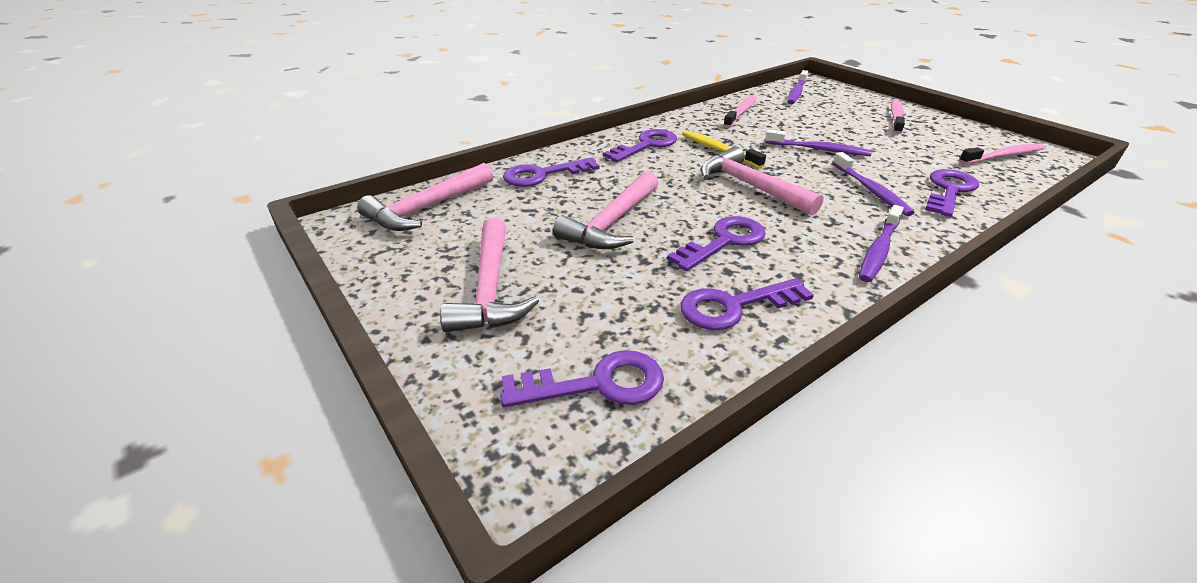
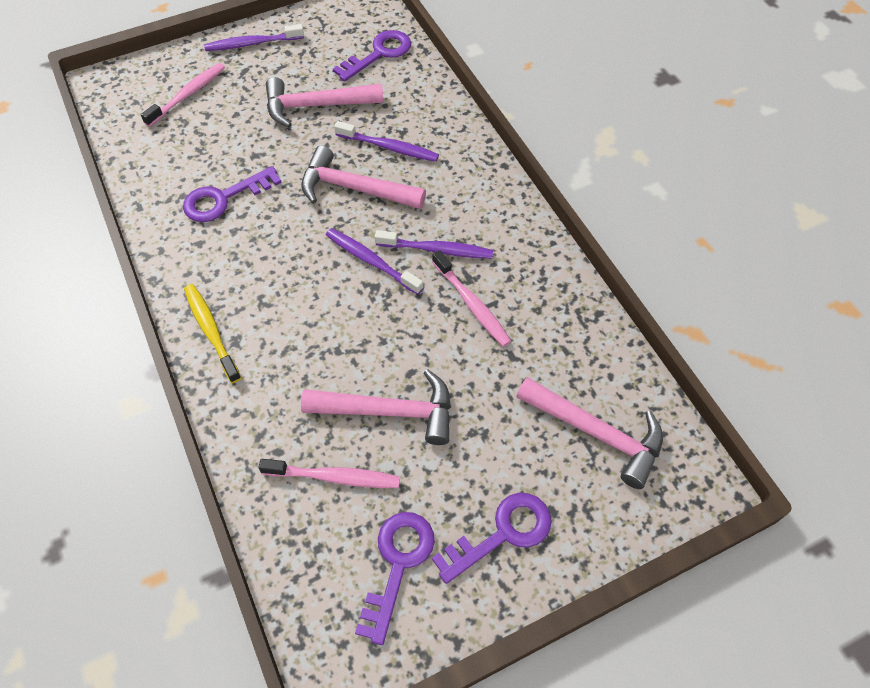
purple key: 6 -> 4

